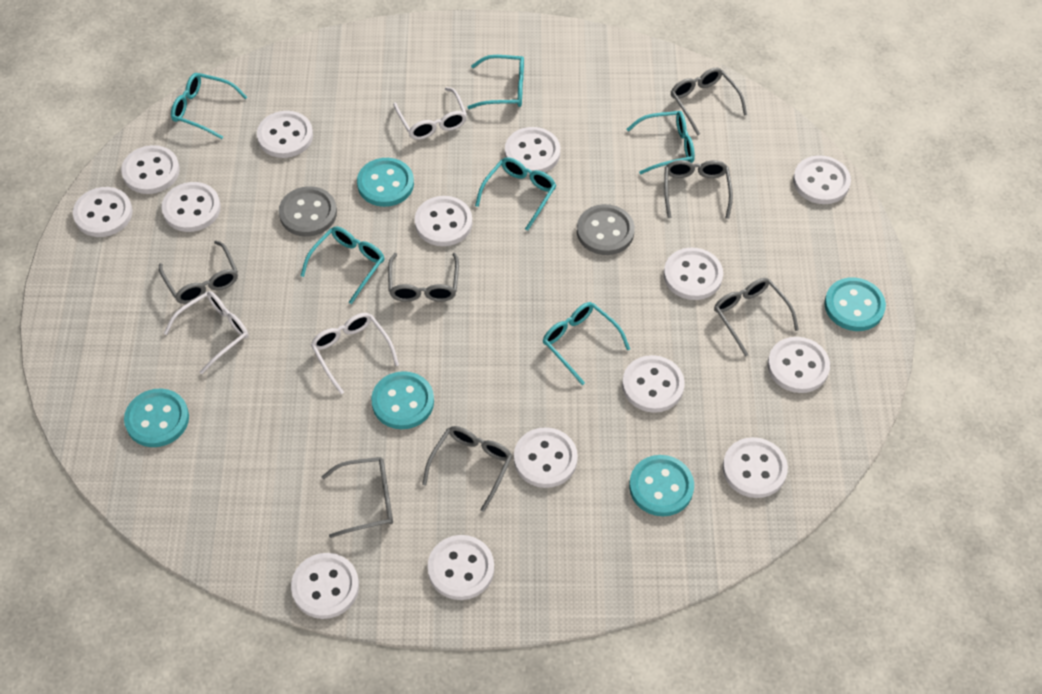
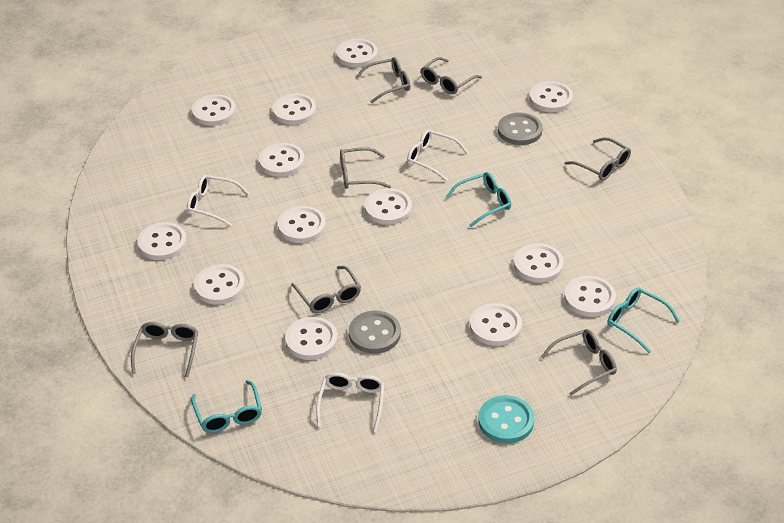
turquoise button: 5 -> 1
turquoise glasses: 6 -> 3
white button: 14 -> 13

